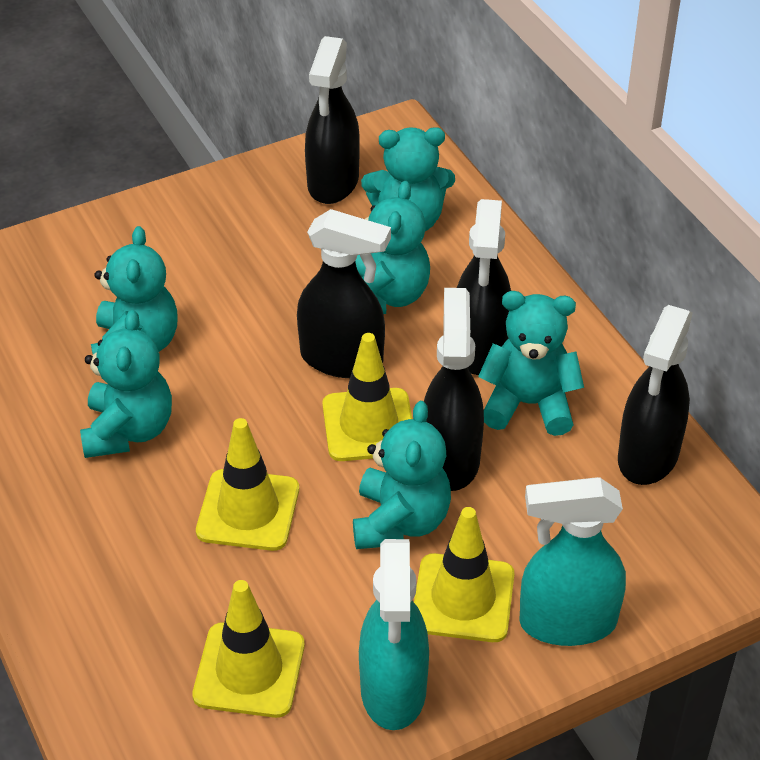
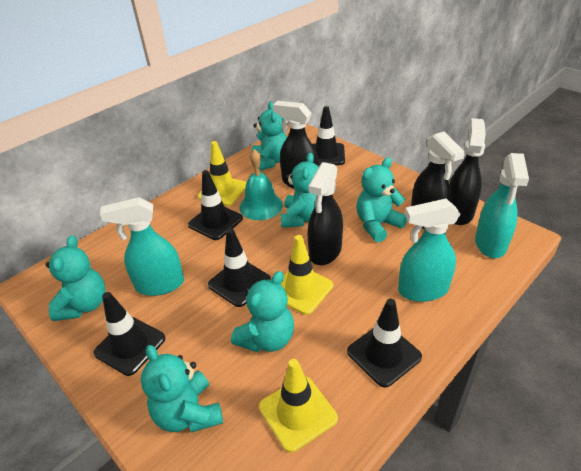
black spray bottle: 5 -> 4
black traffic cone: 0 -> 5
turquoise bell: 0 -> 1
turquoise spray bottle: 2 -> 3
yellow traffic cone: 4 -> 3

